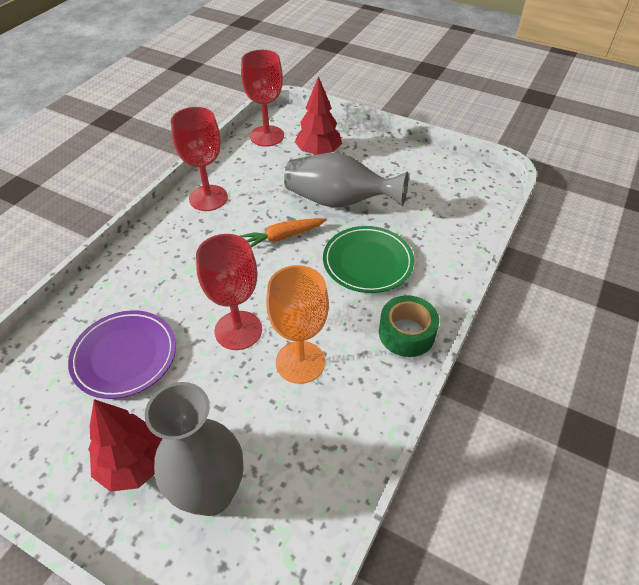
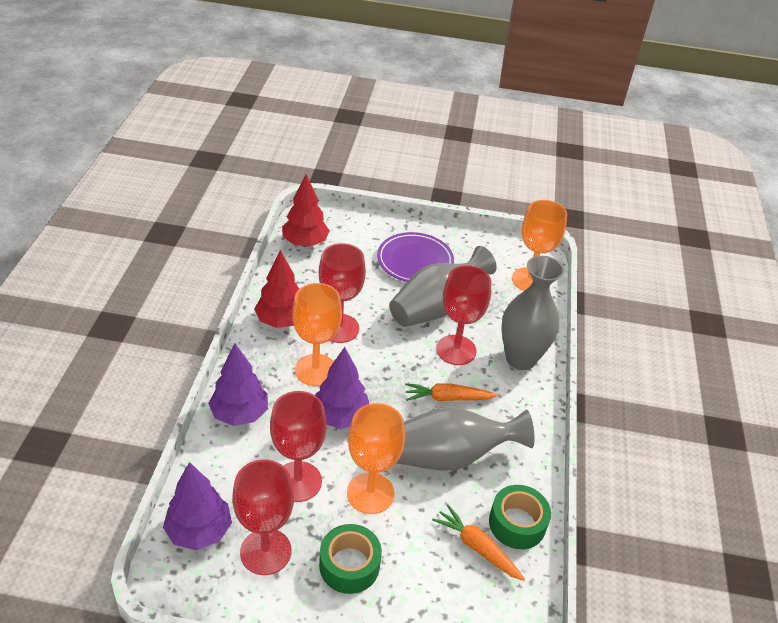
green plate: 1 -> 0
green tape: 1 -> 2
grey vase: 2 -> 3
orange carrot: 1 -> 2
orange goblet: 1 -> 3
purple tree: 0 -> 3
red goblet: 3 -> 4

